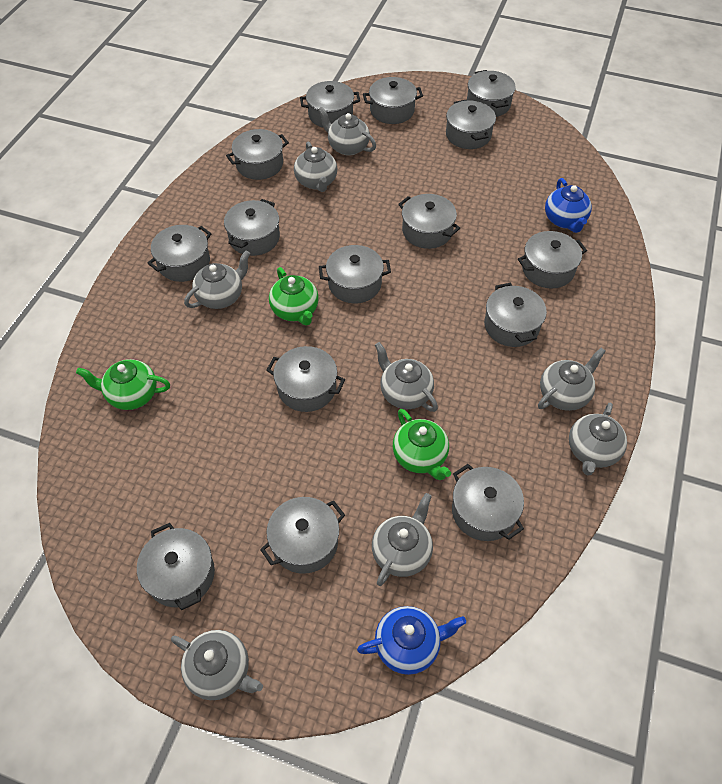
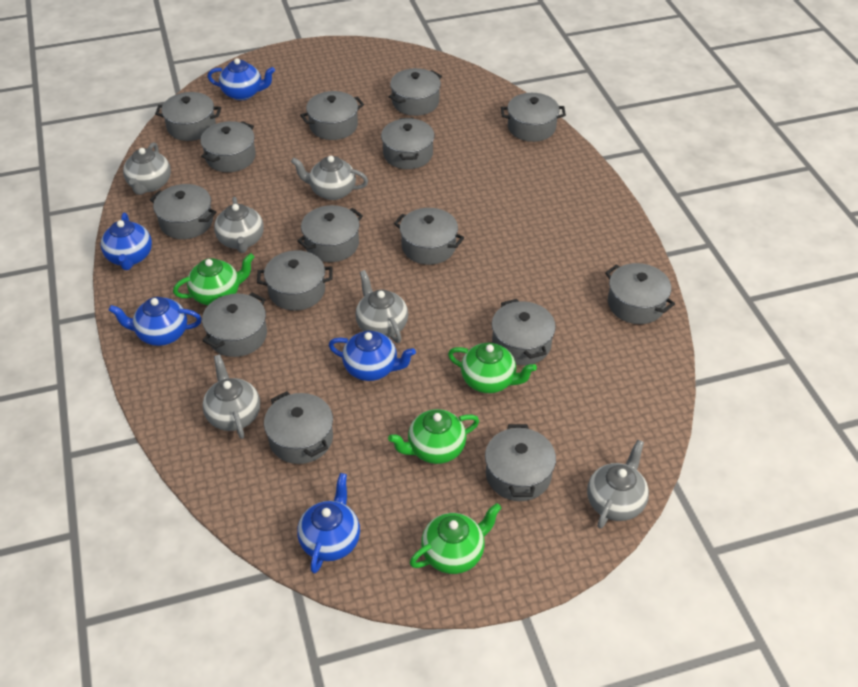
blue teapot: 2 -> 5
green teapot: 3 -> 4
grey teapot: 8 -> 6

